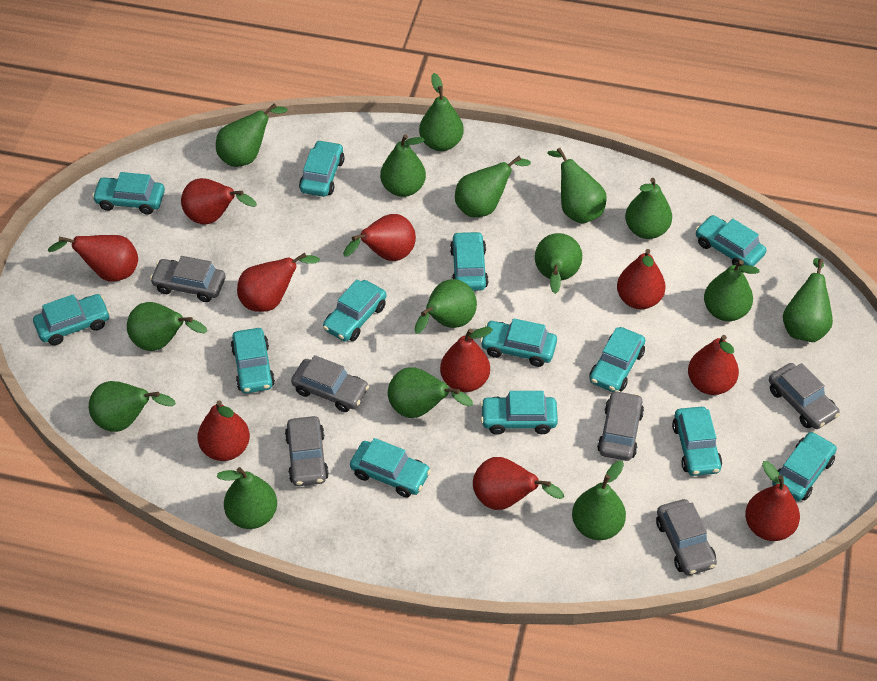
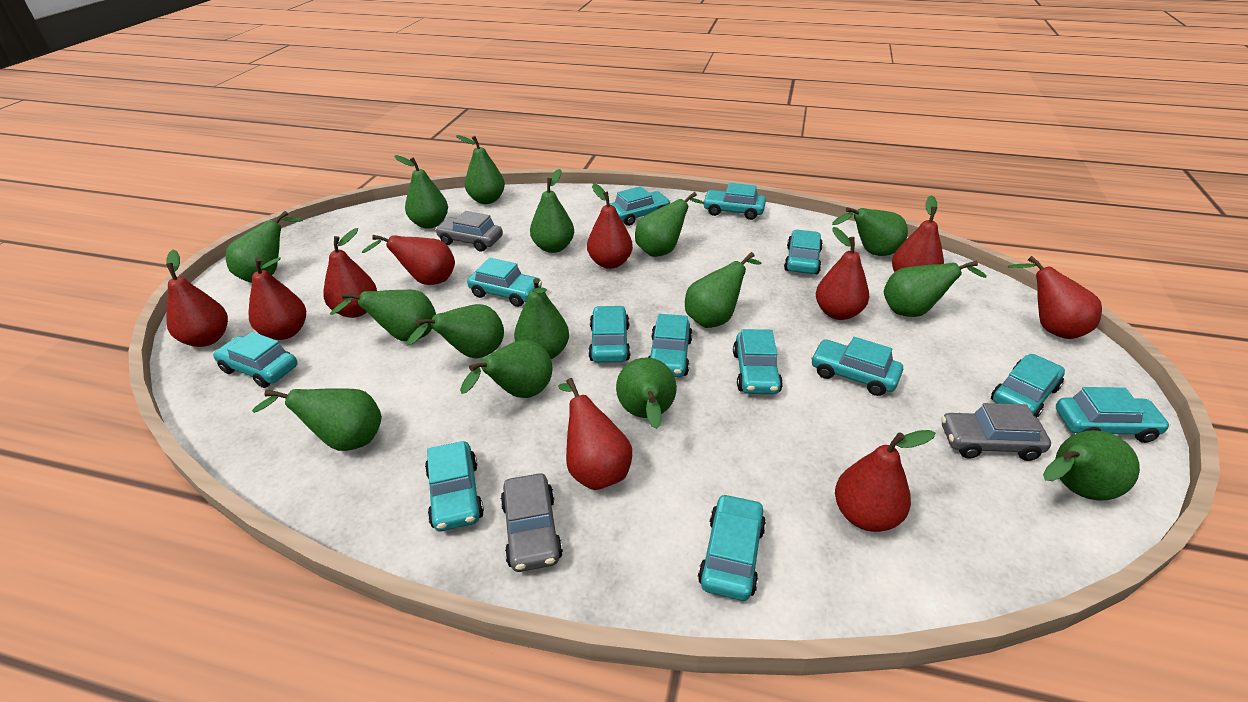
grey car: 6 -> 3

